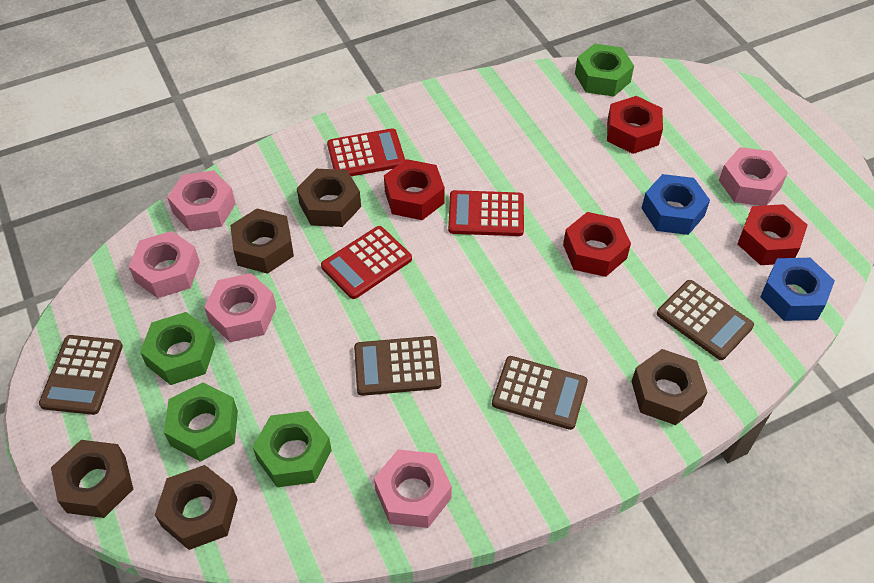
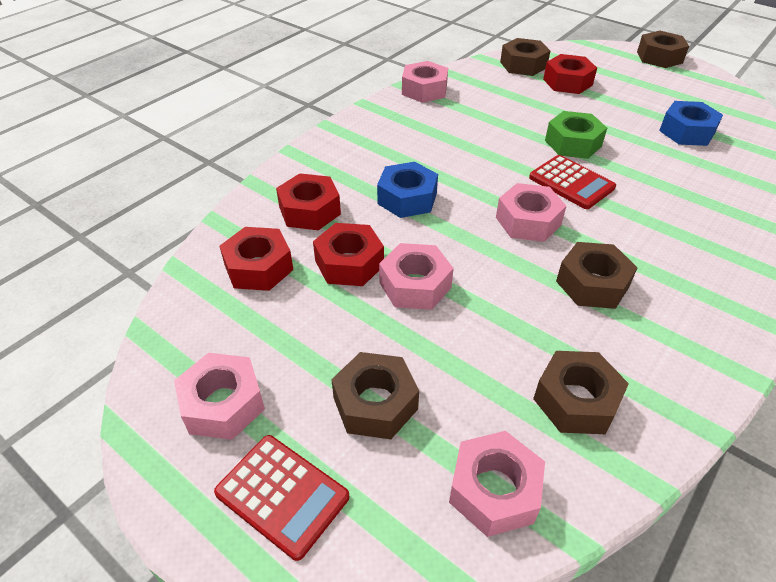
brown calculator: 4 -> 0
green nut: 4 -> 1
red calculator: 3 -> 2

